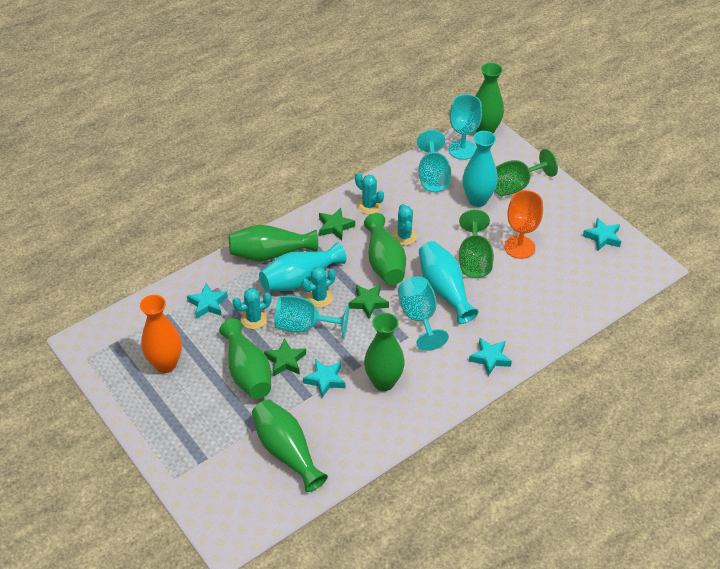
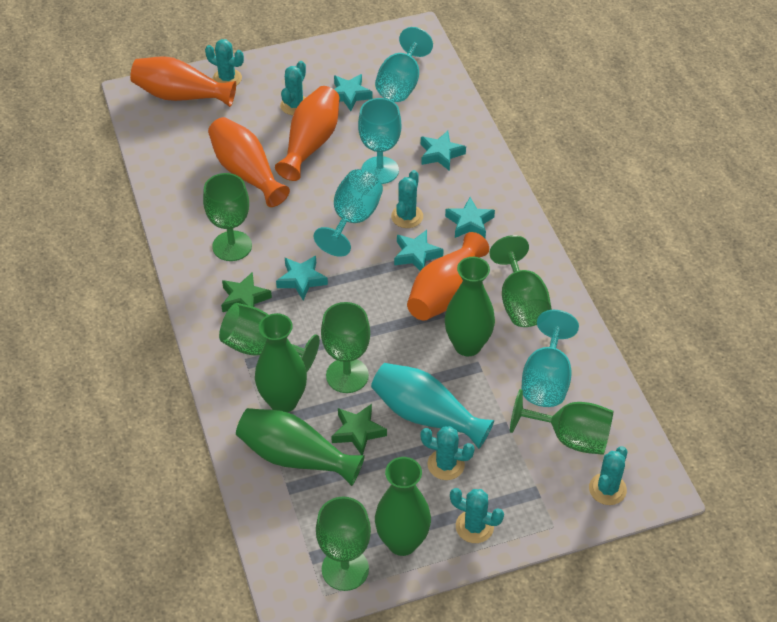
green goblet: 2 -> 6
green star: 3 -> 2
green vase: 6 -> 4
orange goblet: 1 -> 0
orange vase: 1 -> 4
turquoise cactus: 4 -> 6
turquoise star: 4 -> 5
turquoise vase: 3 -> 1

